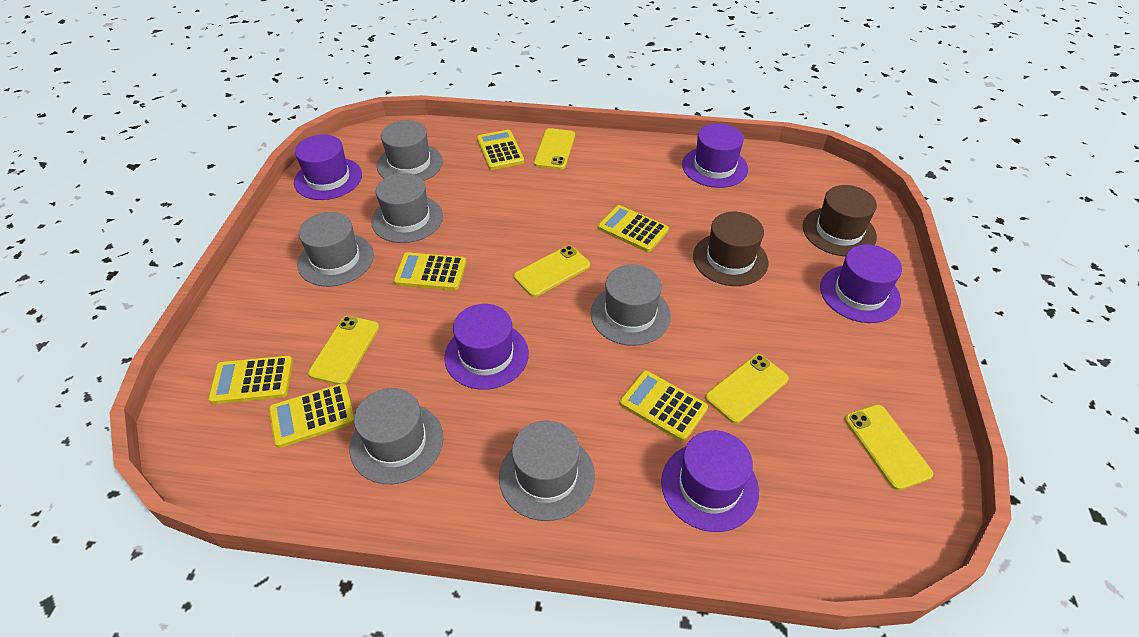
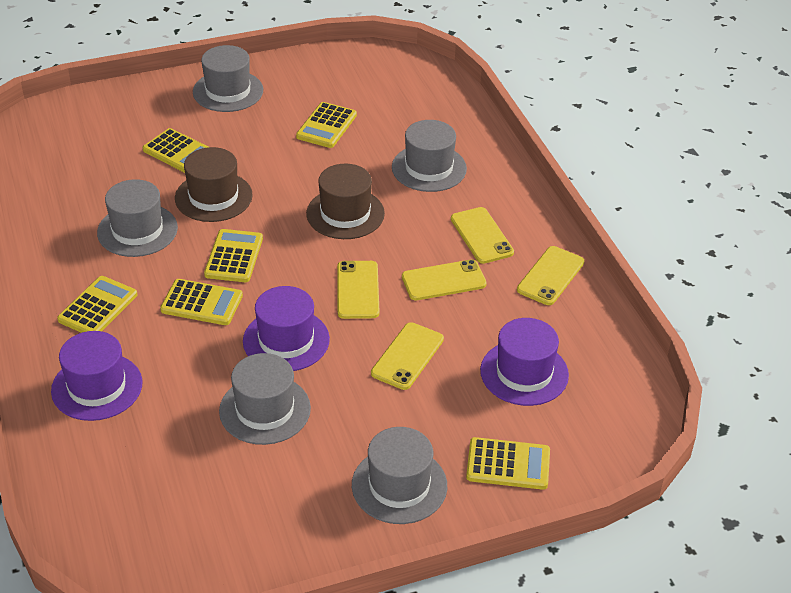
grey hat: 6 -> 5
purple hat: 5 -> 3

